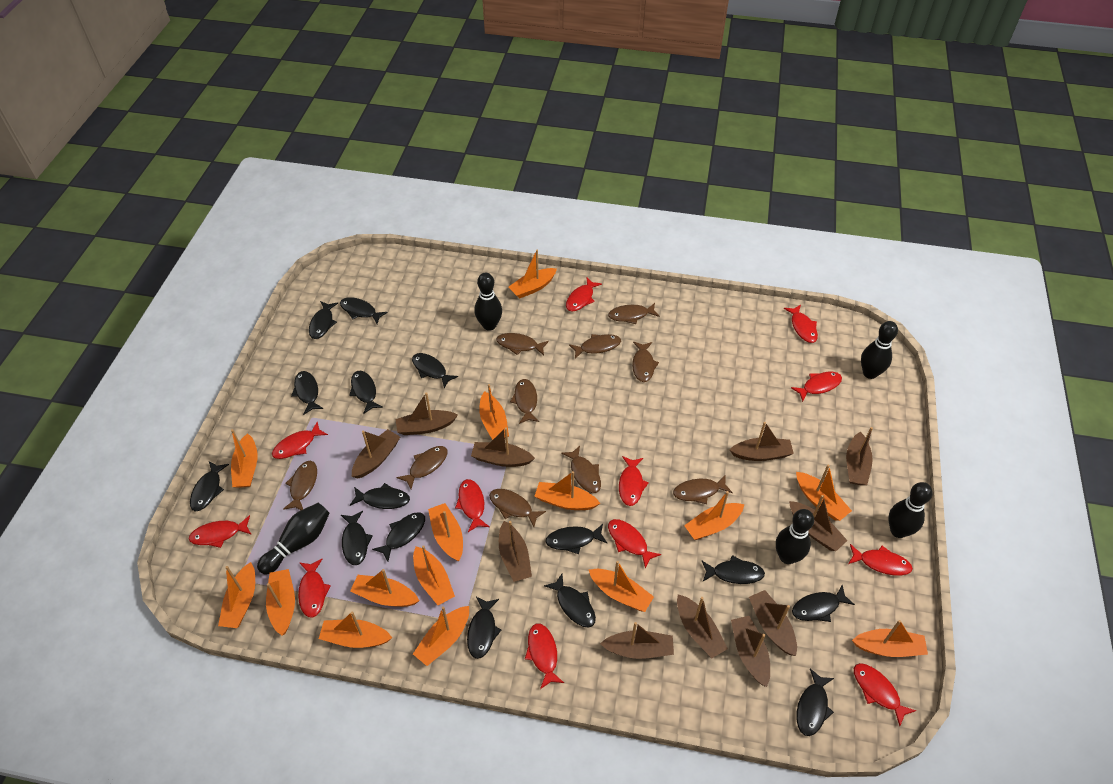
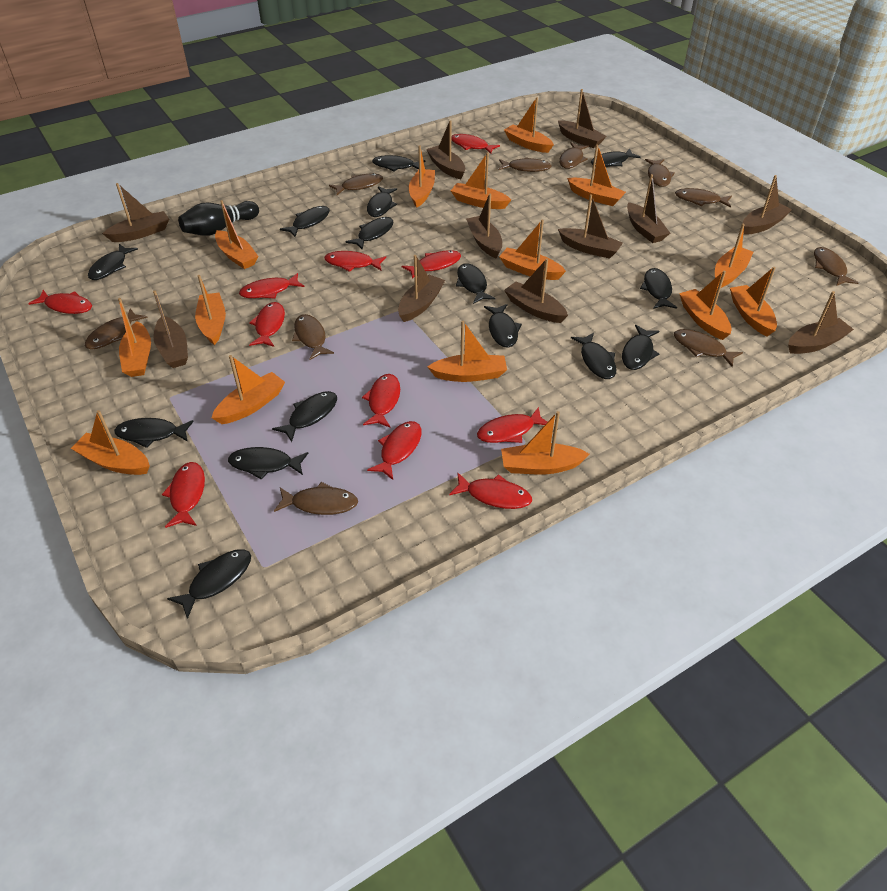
black bowling pin: 5 -> 1
red fish: 12 -> 11

